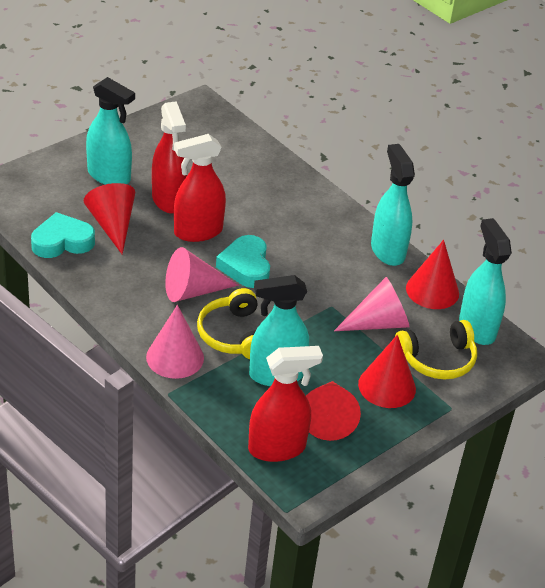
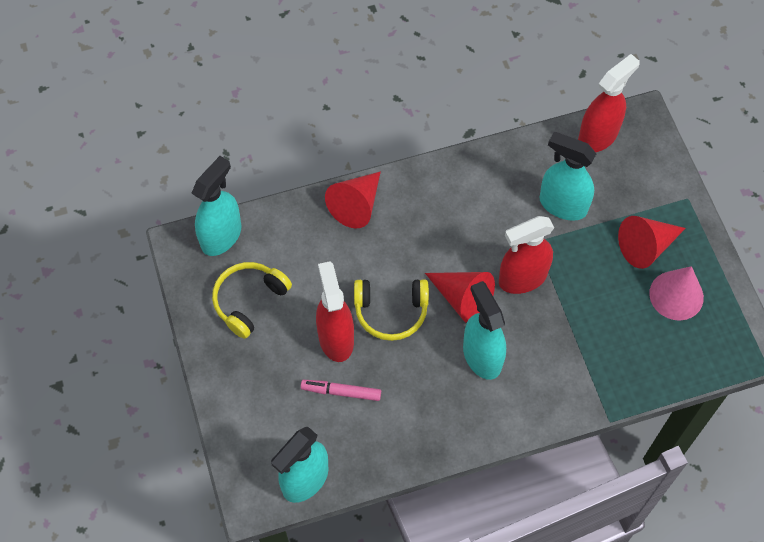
pink cone: 3 -> 1
pink marker: 0 -> 1
red cone: 4 -> 3
turquoise heart: 2 -> 0

